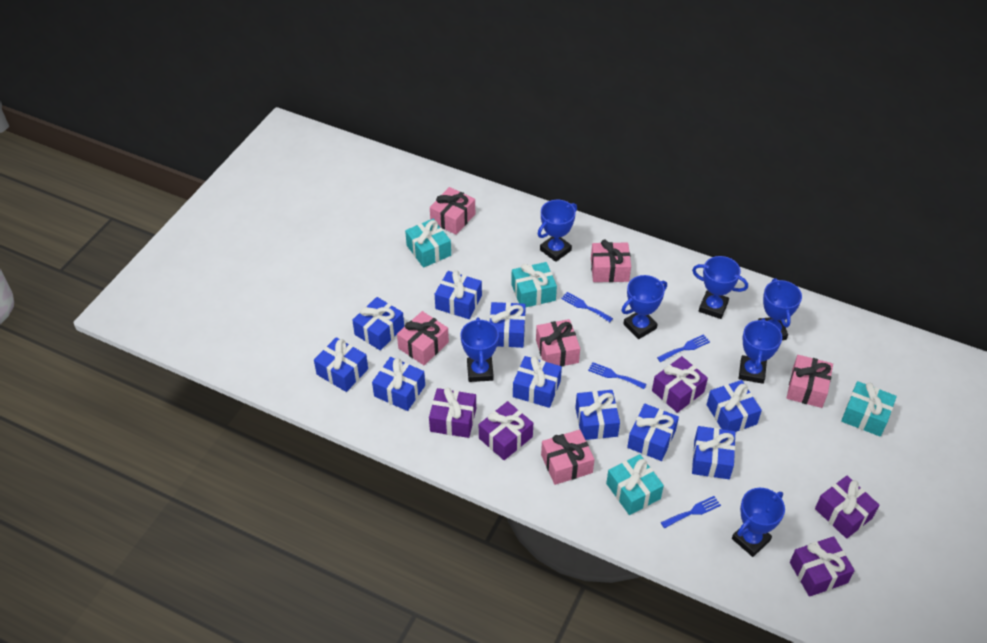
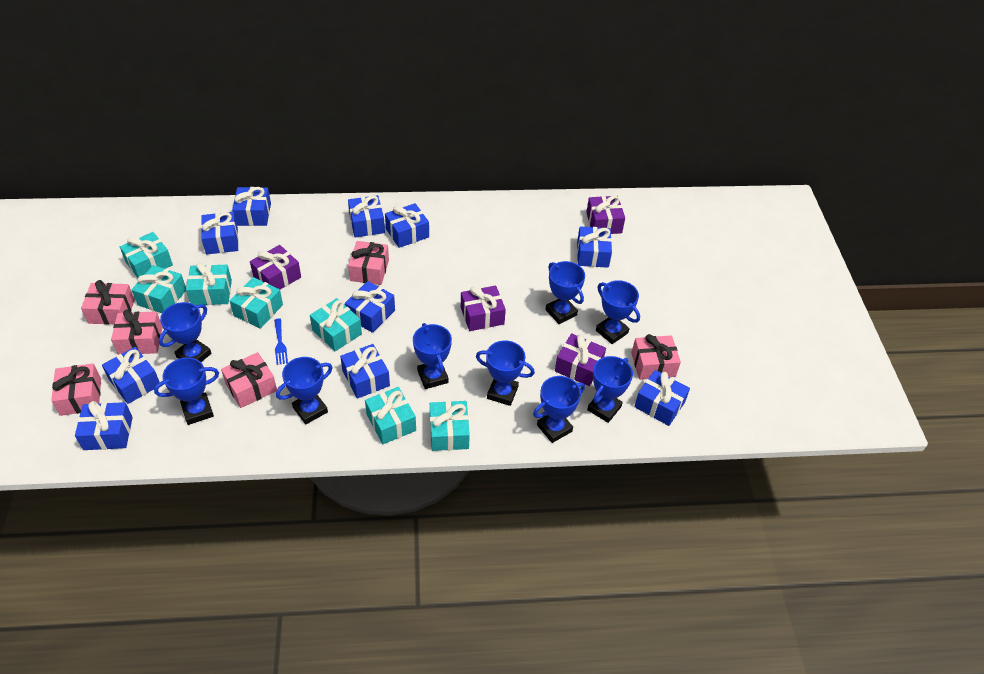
blue fork: 4 -> 1
blue trophy: 7 -> 9
purple gift: 5 -> 4
turquoise gift: 4 -> 7

